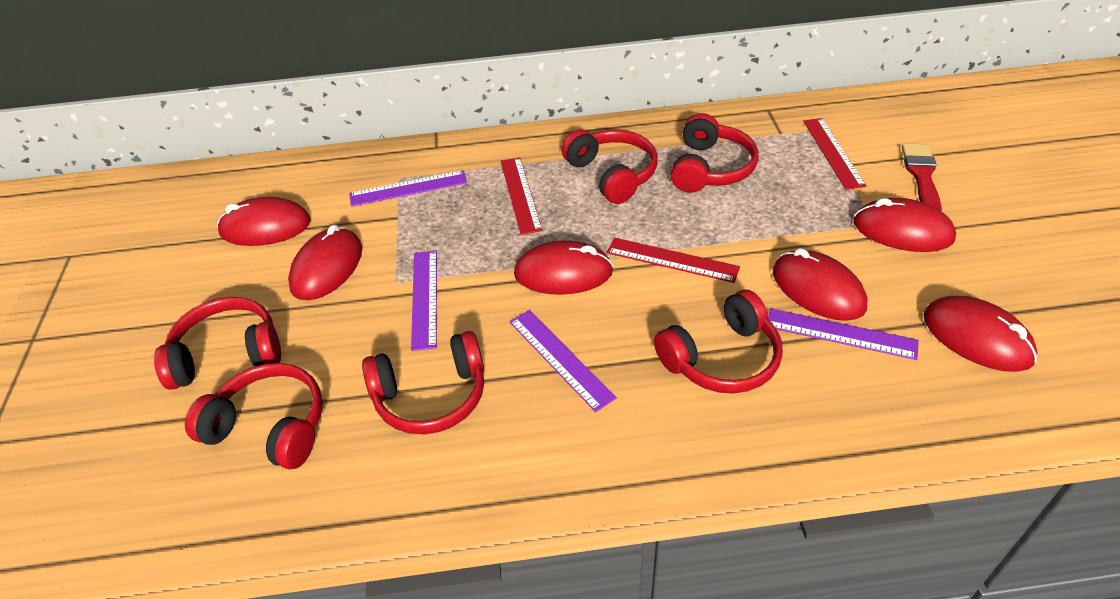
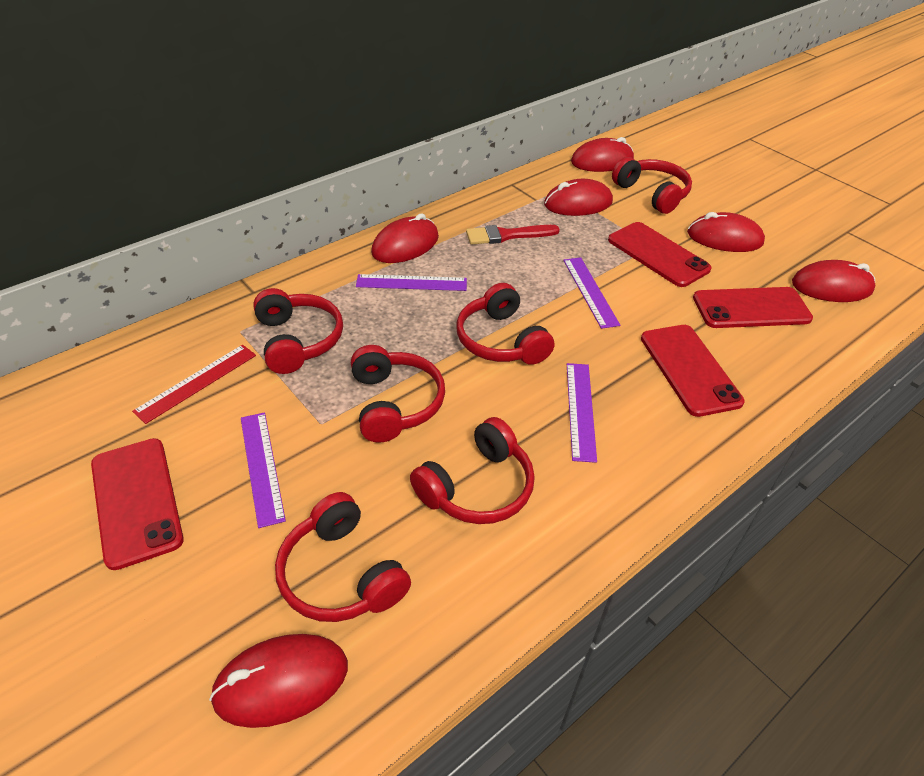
red phone: 0 -> 4
red ruler: 3 -> 1

